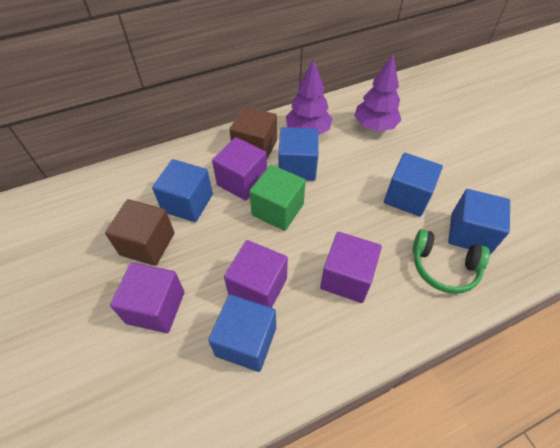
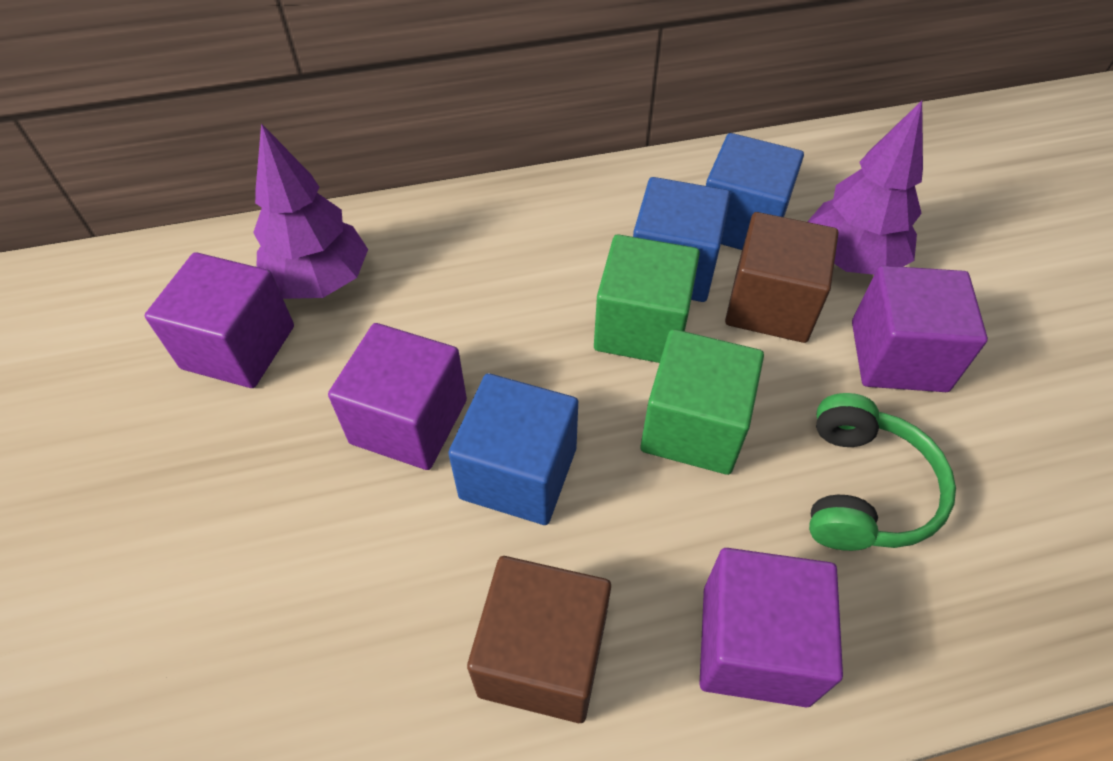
blue cube: 5 -> 3
green cube: 1 -> 2

